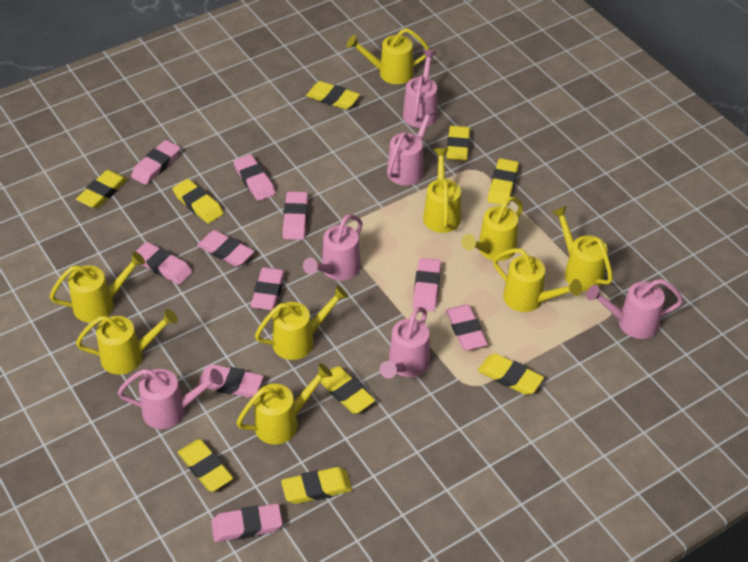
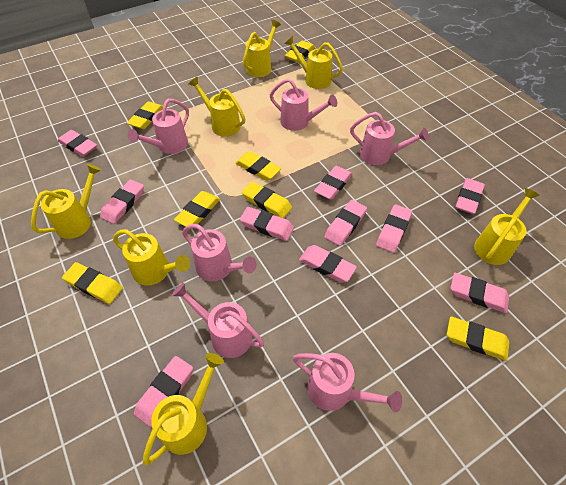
yellow eraser: 9 -> 7
yellow watering can: 9 -> 7

